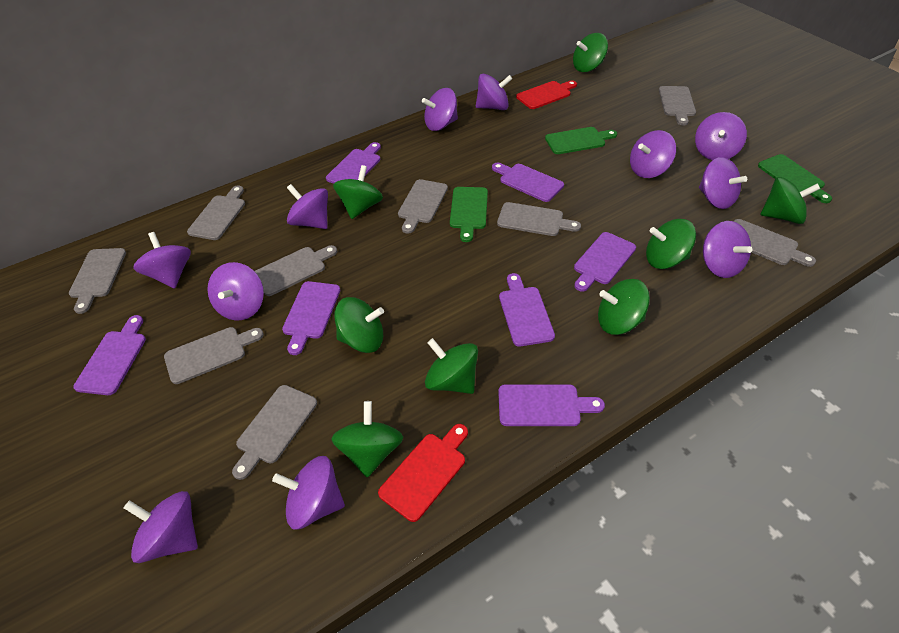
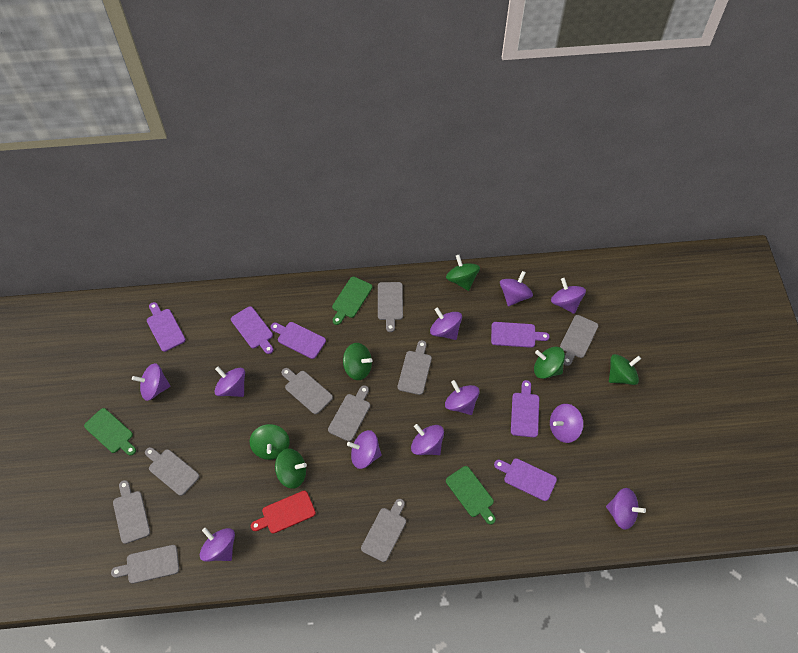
green spinning top: 8 -> 6
purple cutting board: 7 -> 6
red cutting board: 2 -> 1

